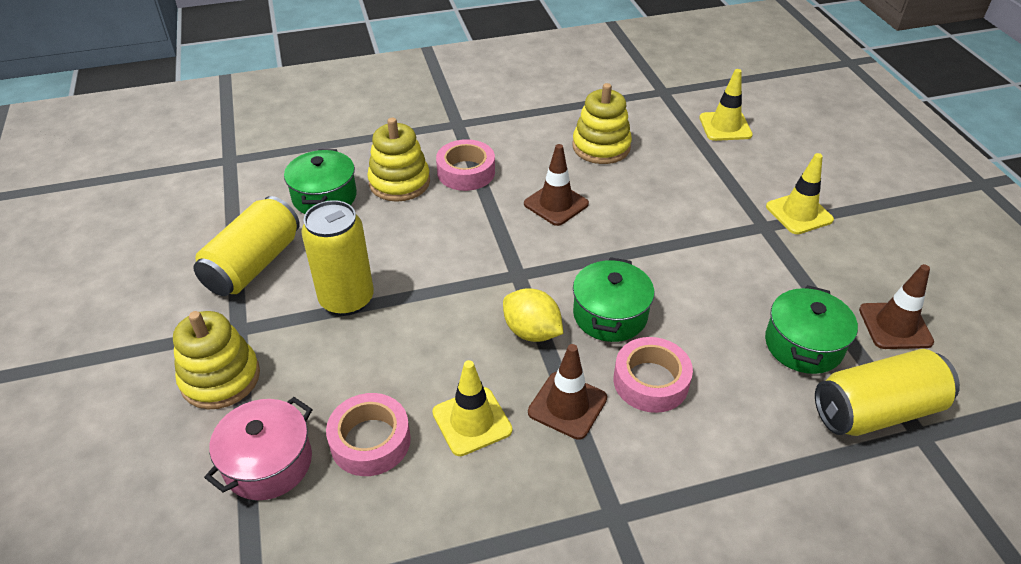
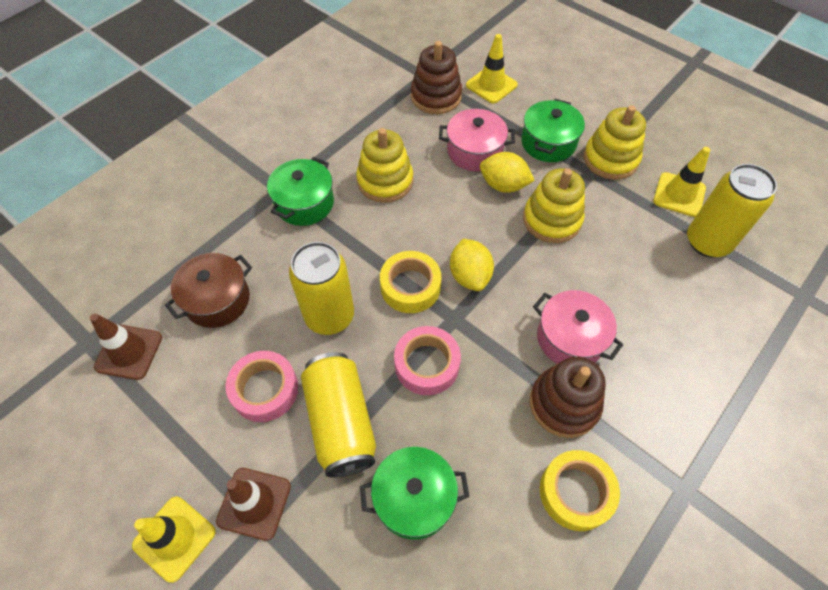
brown pot: 0 -> 1
brown stacking toy: 0 -> 2
brown traffic cone: 3 -> 2
pink pot: 1 -> 2
pink tape: 3 -> 2
yellow lemon: 1 -> 2
yellow tape: 0 -> 2

